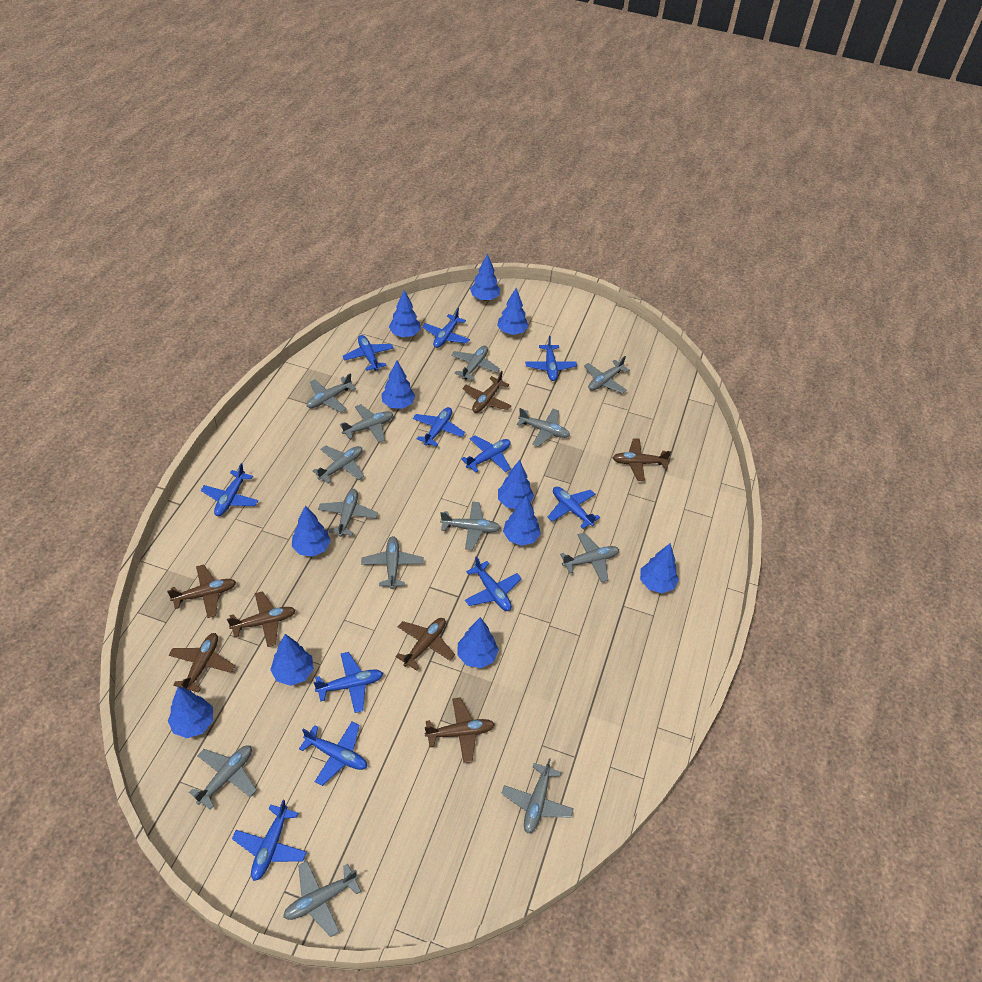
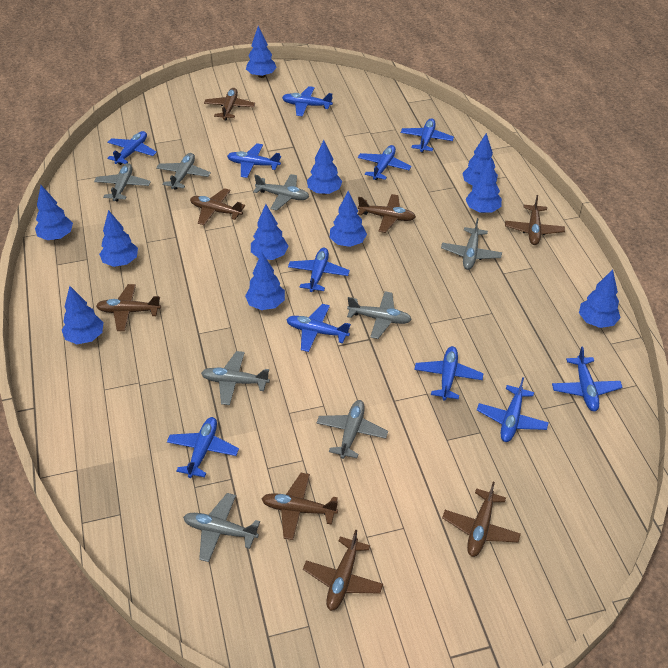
brown plane: 7 -> 8
grey plane: 13 -> 8

